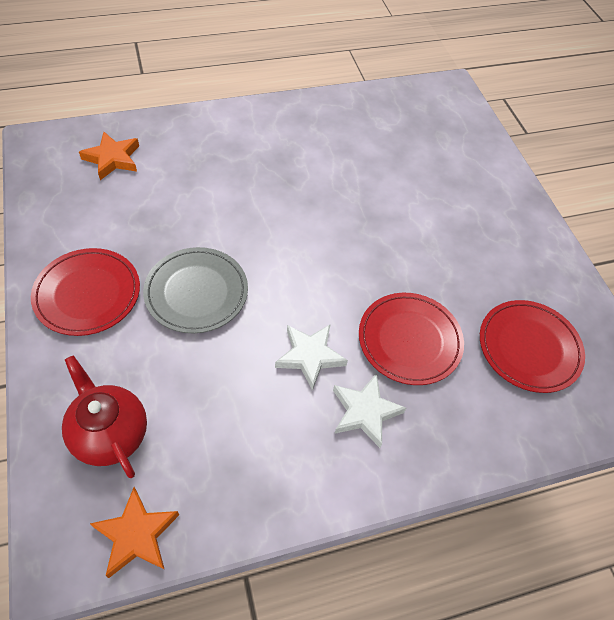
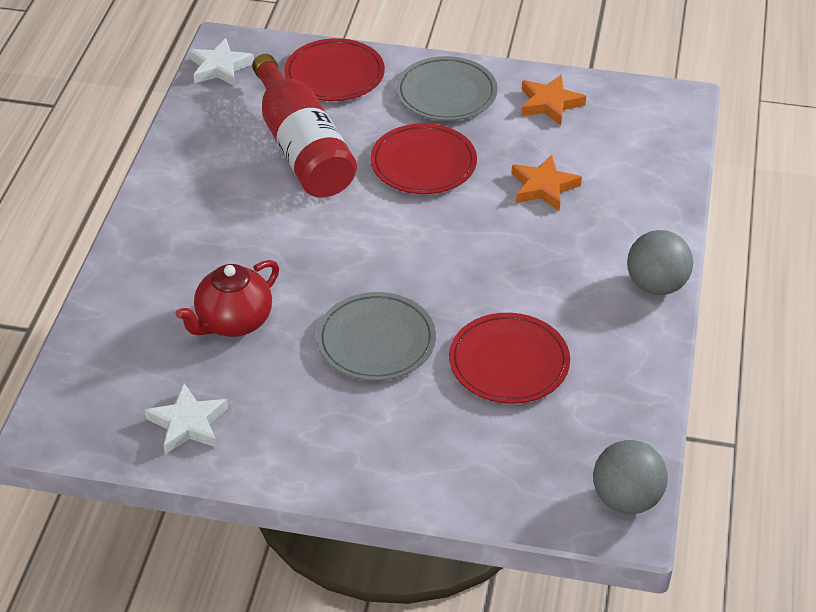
grey ball: 0 -> 2
grey plate: 1 -> 2
red bottle: 0 -> 1

